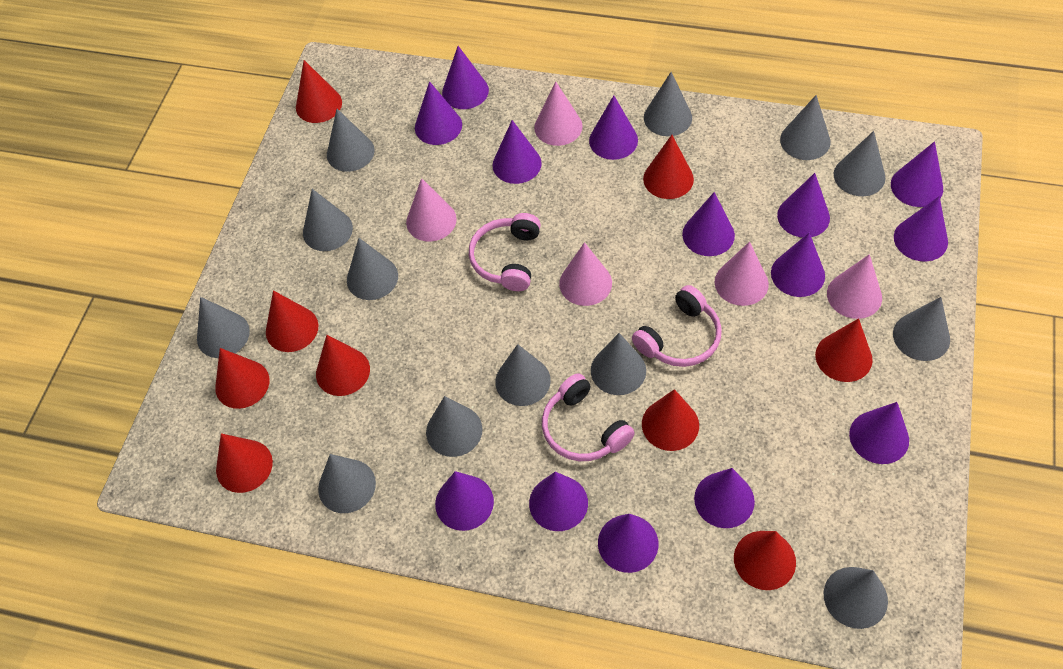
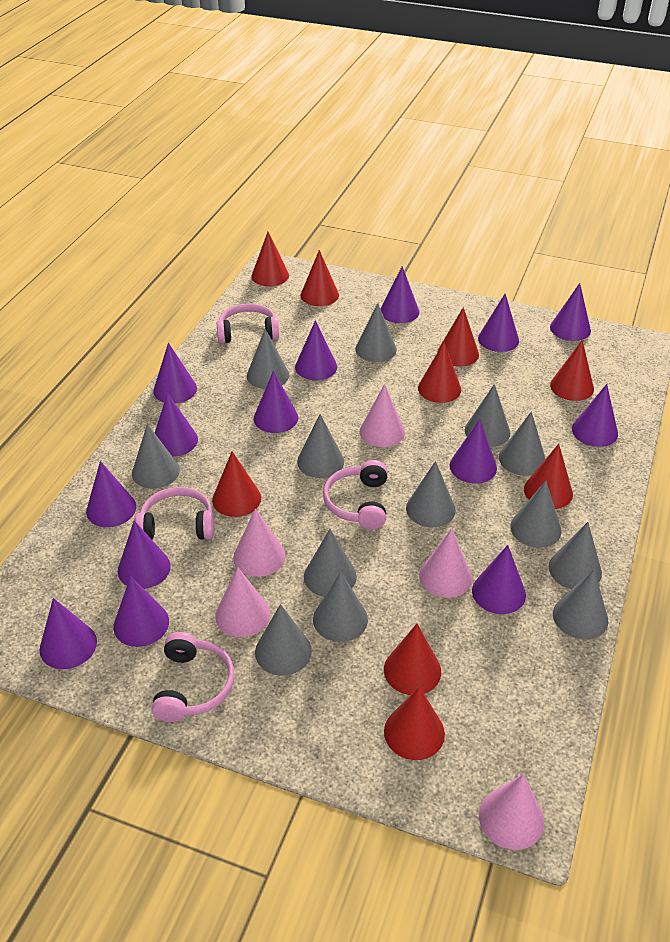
pink headphones: 3 -> 4

